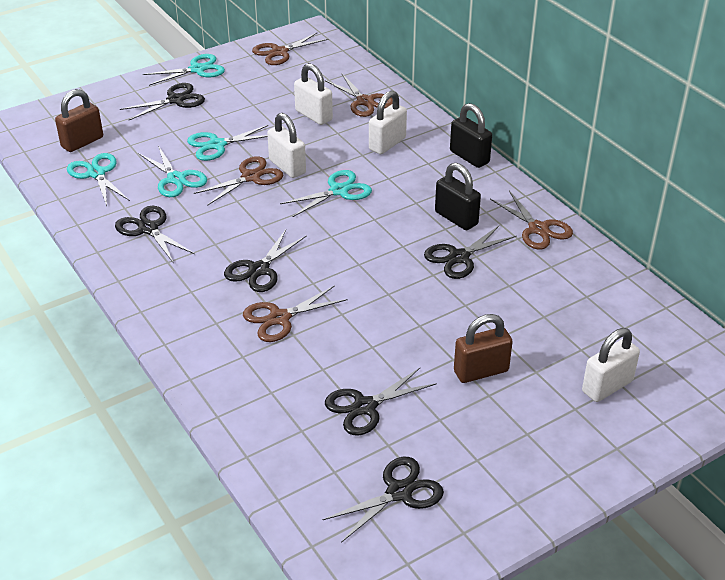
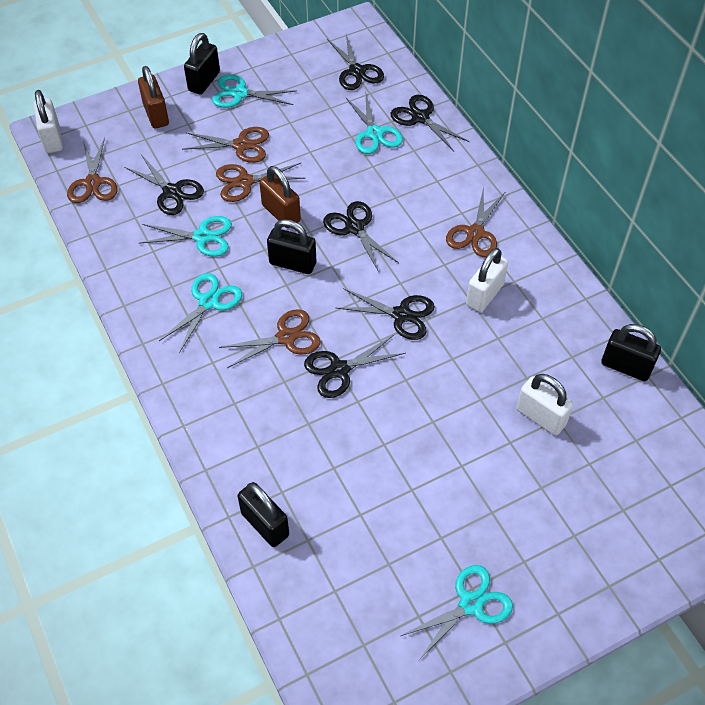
black padlock: 2 -> 4
white padlock: 4 -> 3

